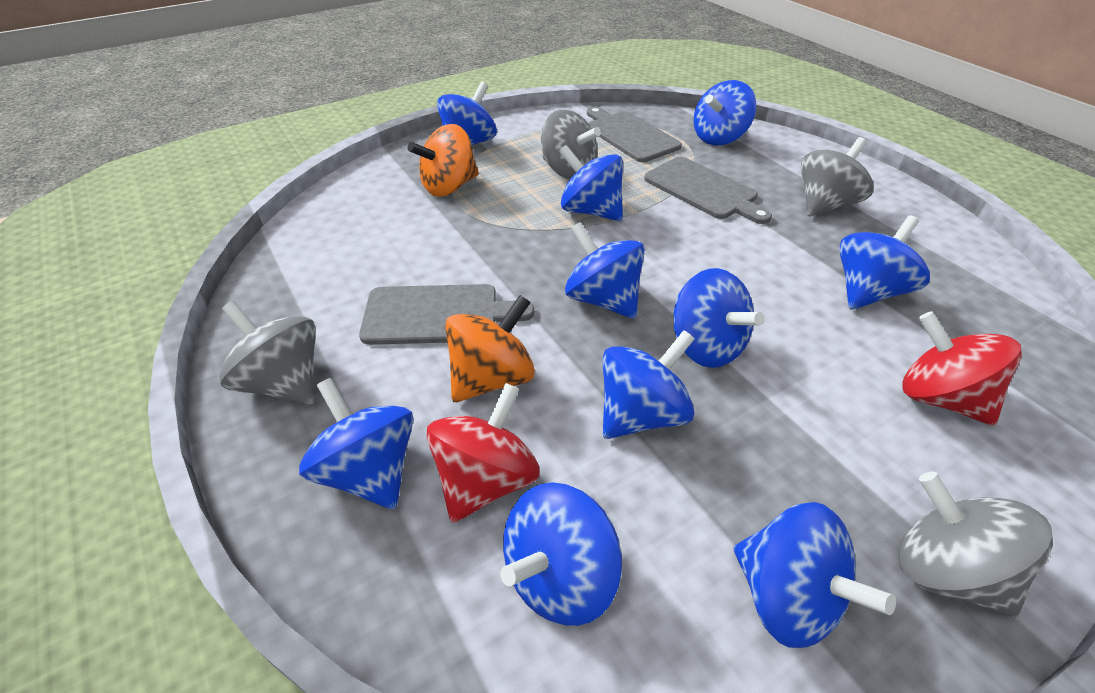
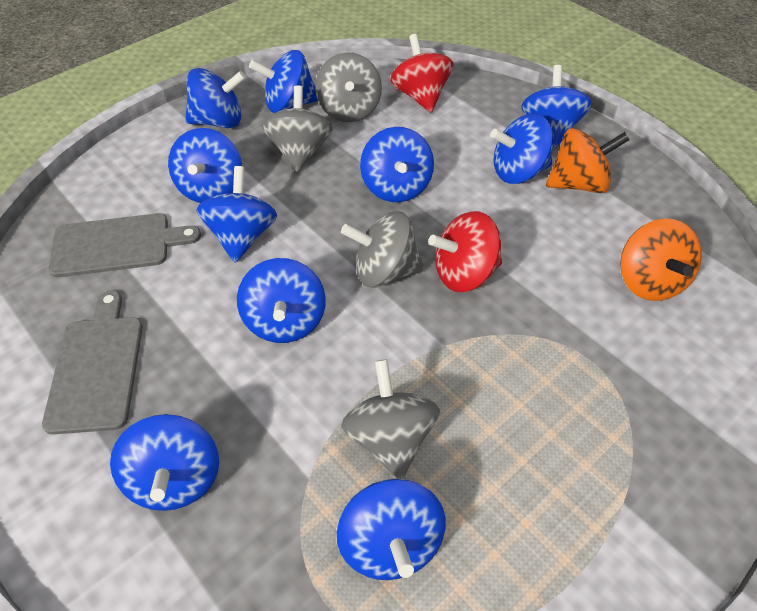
grey cutting board: 3 -> 2

